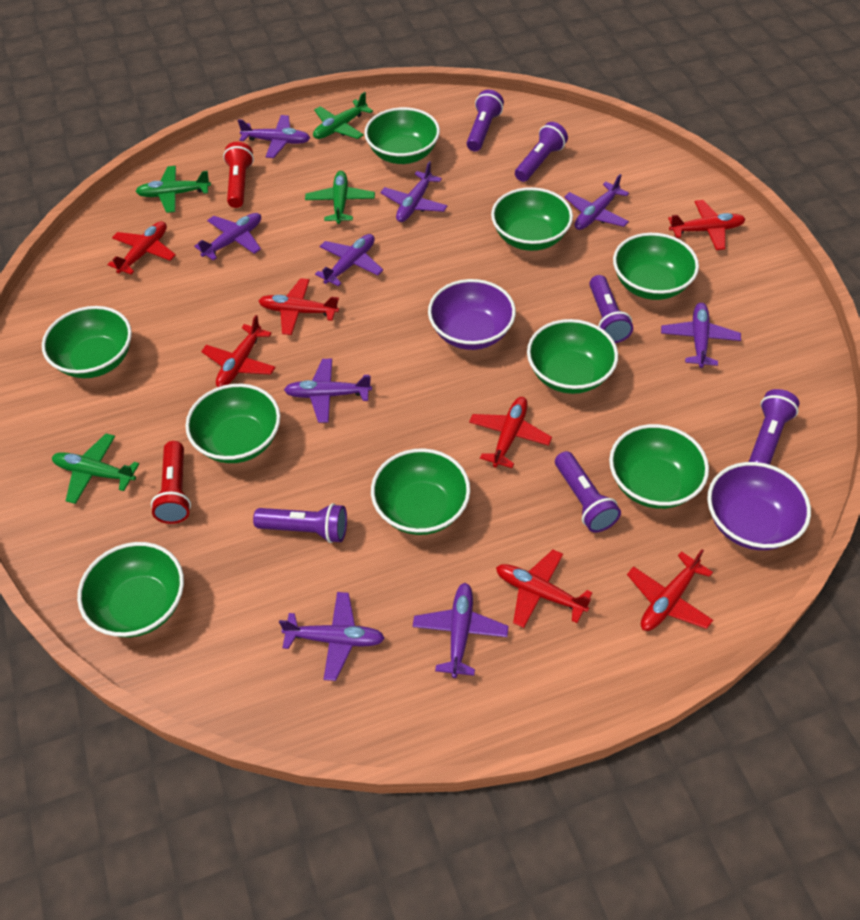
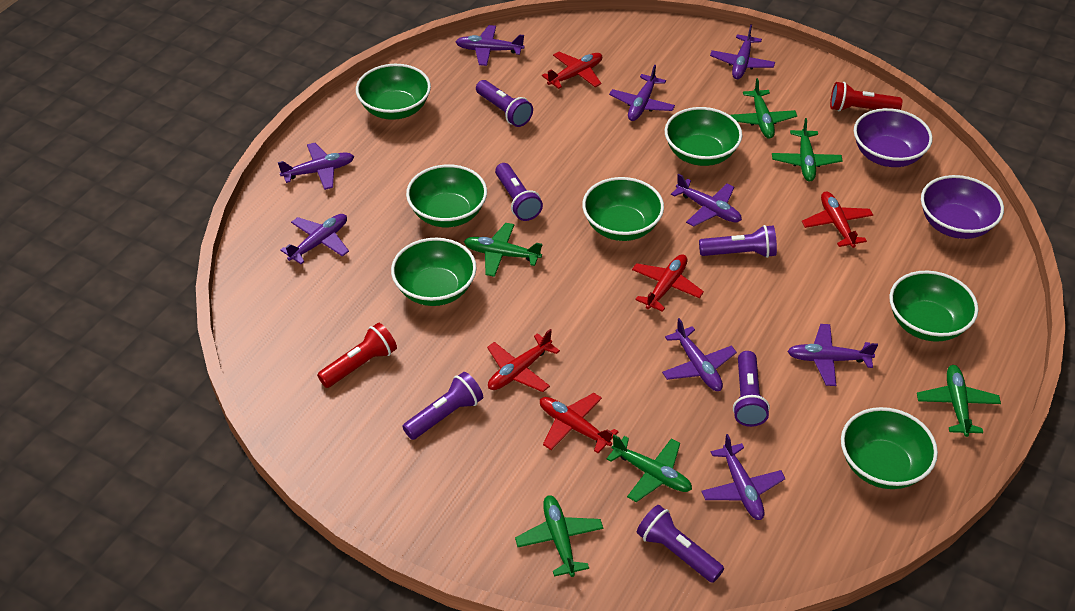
green bowl: 9 -> 7
green plane: 4 -> 6
red plane: 7 -> 5

